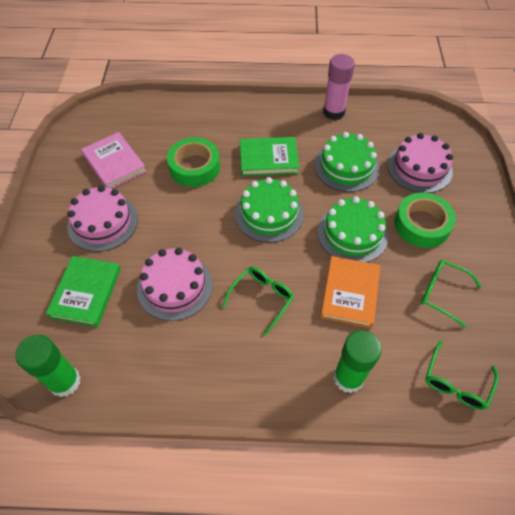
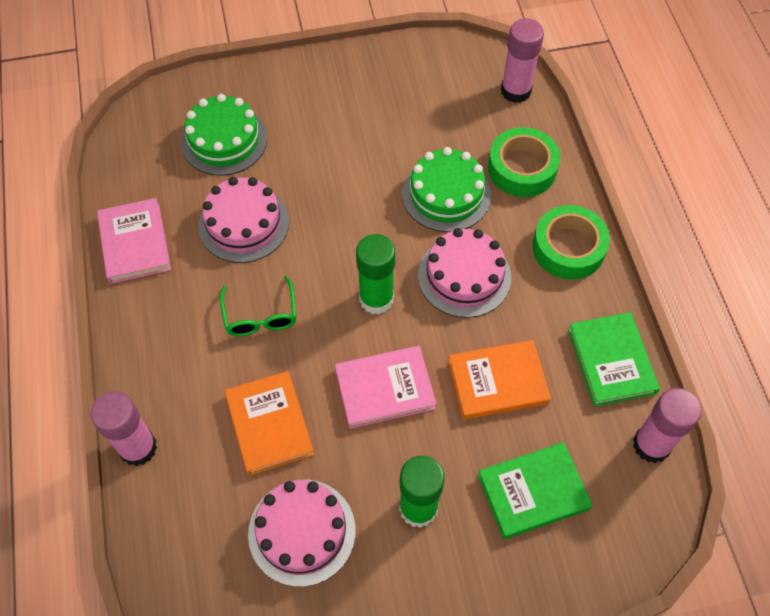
green cake: 3 -> 2
green glasses: 3 -> 1
orange book: 1 -> 2
pink book: 1 -> 2
pink glue stick: 1 -> 3

